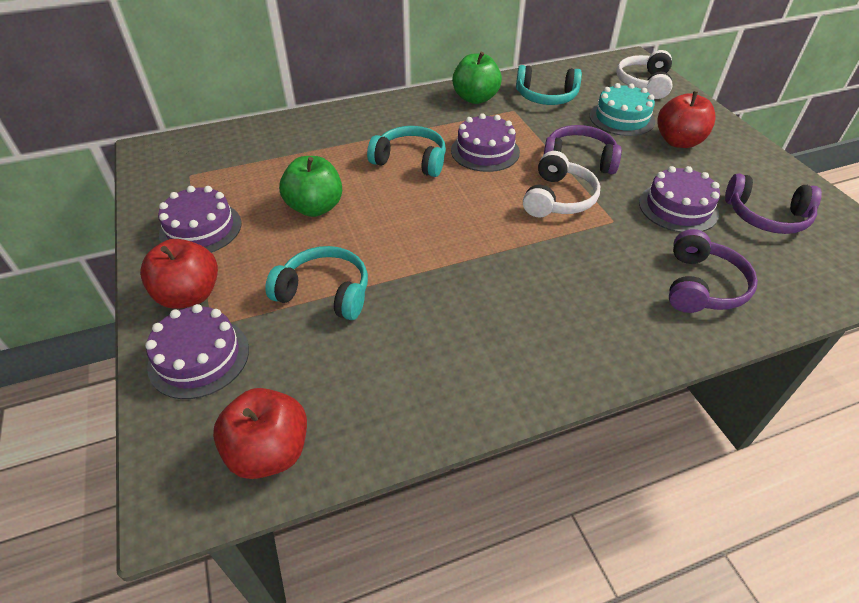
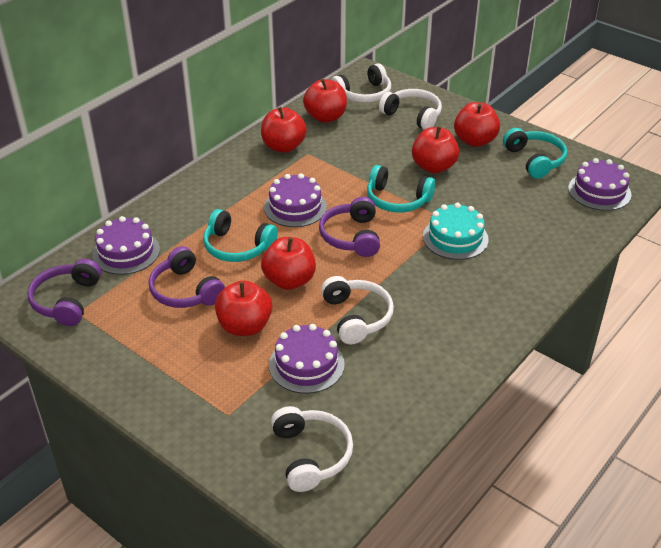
green apple: 2 -> 0
red apple: 3 -> 6
white headphones: 2 -> 4

